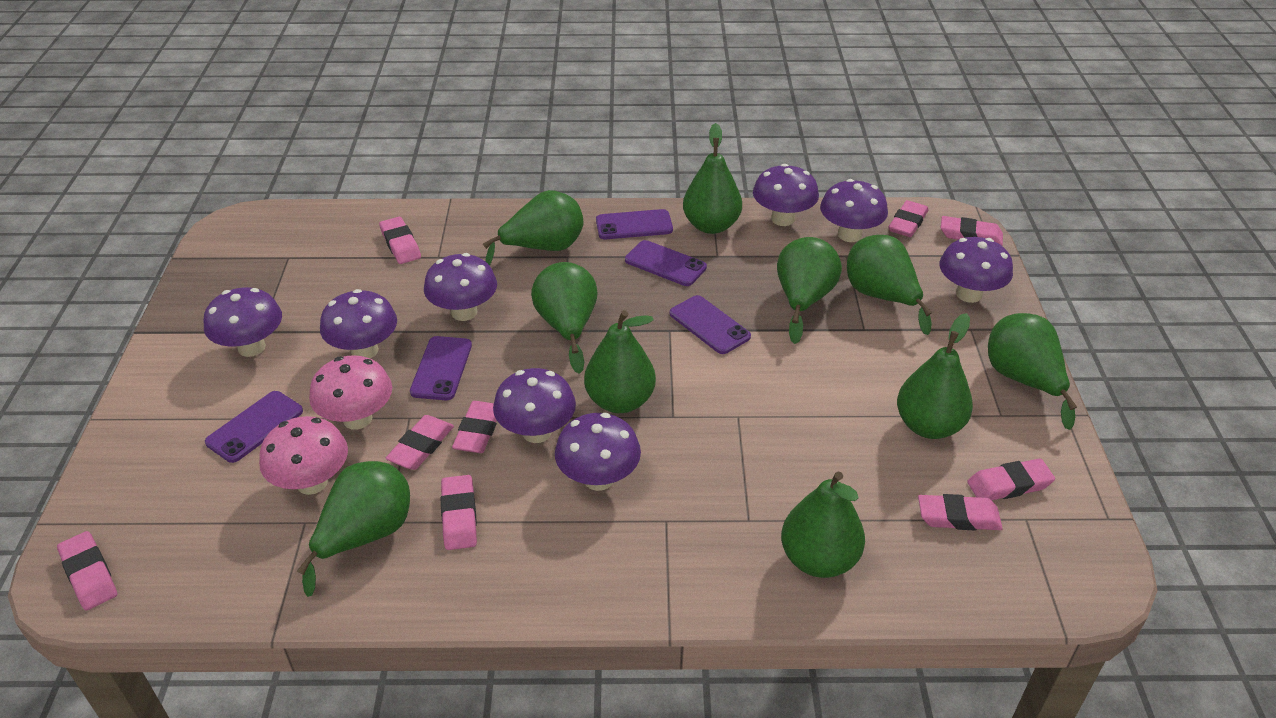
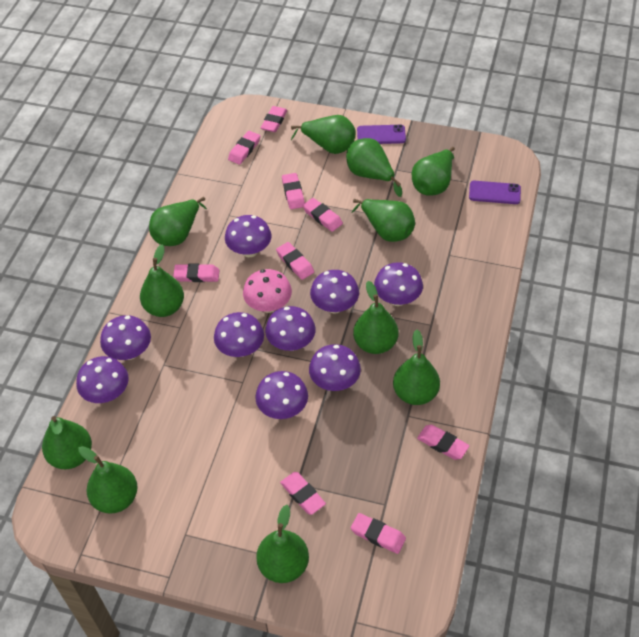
green pear: 10 -> 11
pink mushroom: 2 -> 1
purple mushroom: 8 -> 9
purple phone: 5 -> 2

